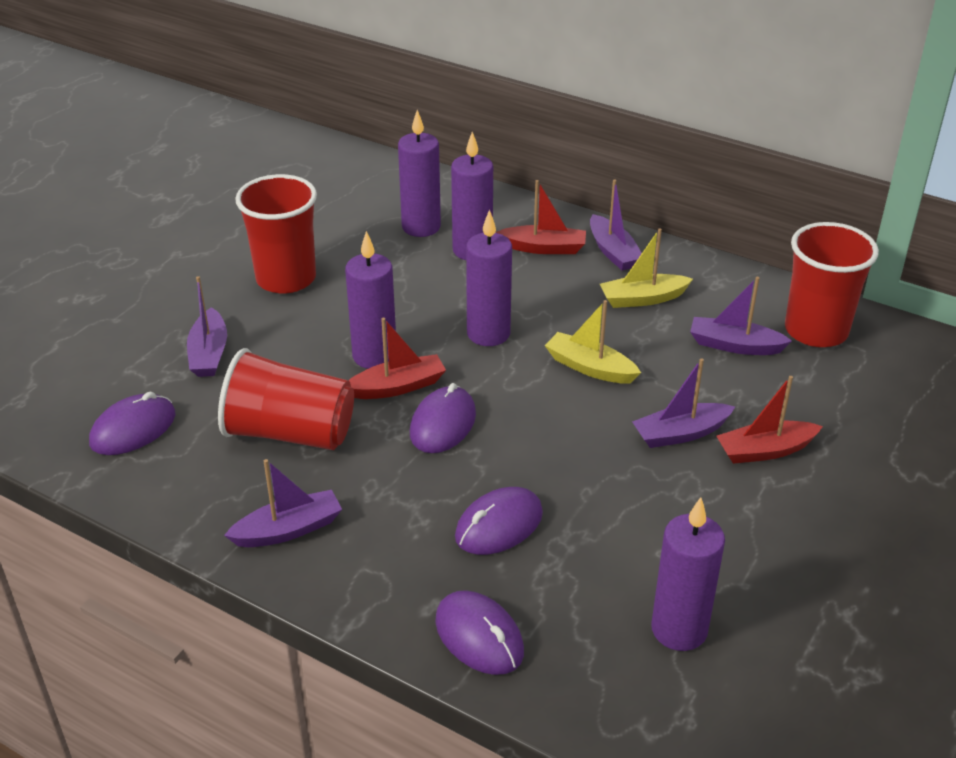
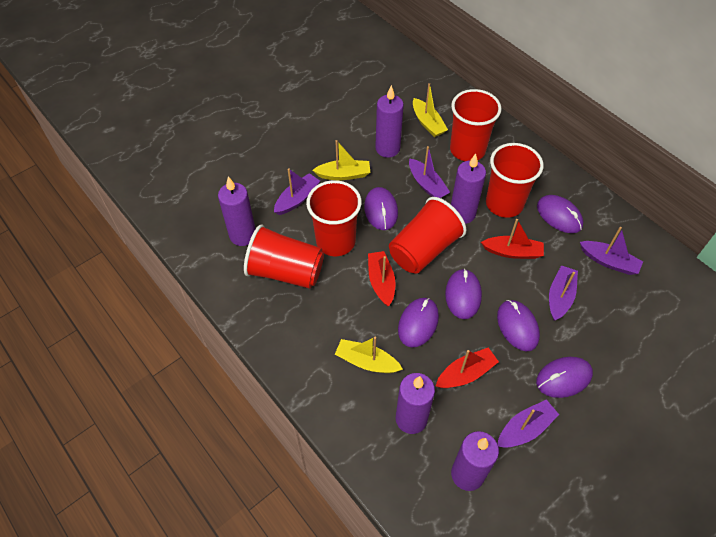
purple mouse: 4 -> 6
red cup: 3 -> 5
yellow boat: 2 -> 3

